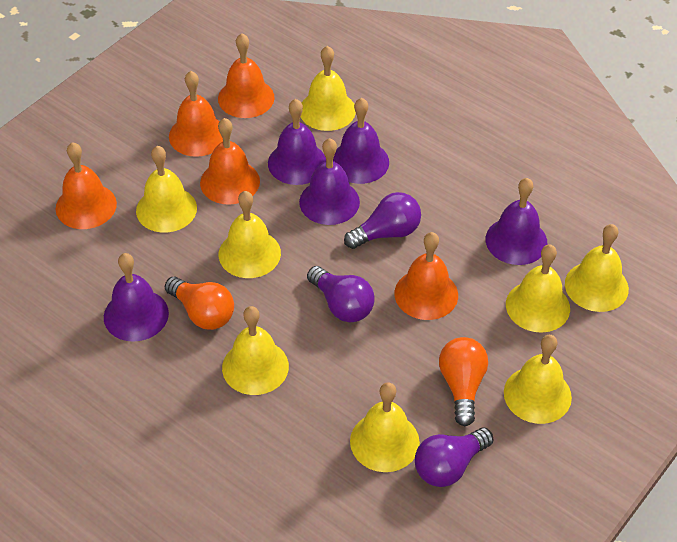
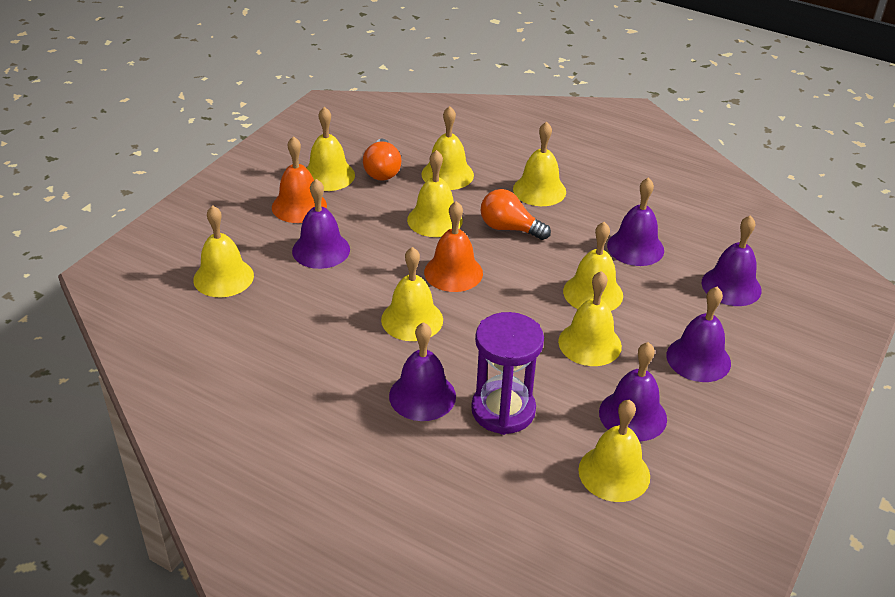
orange bell: 5 -> 2
purple bell: 5 -> 6
purple hourglass: 0 -> 1
purple light bulb: 3 -> 0
yellow bell: 8 -> 9

